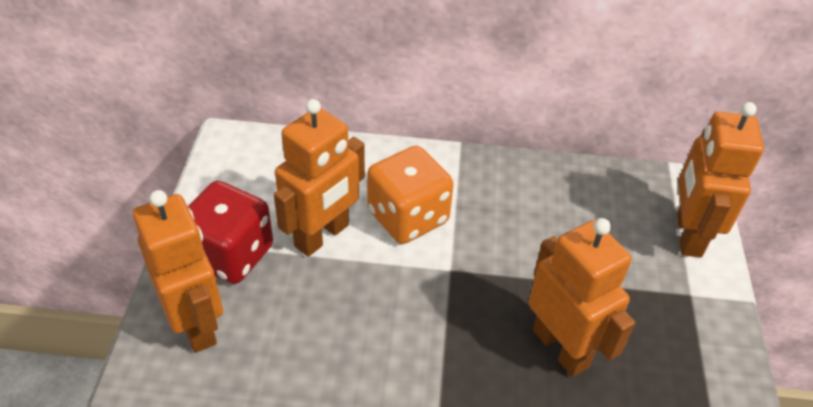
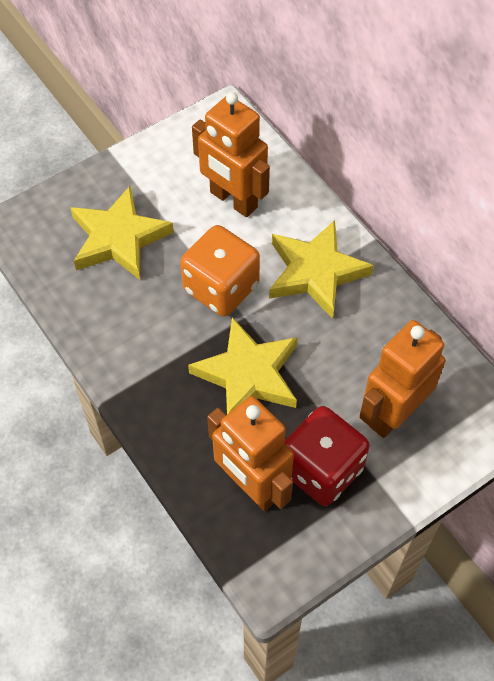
orange robot: 4 -> 3
yellow star: 0 -> 3

